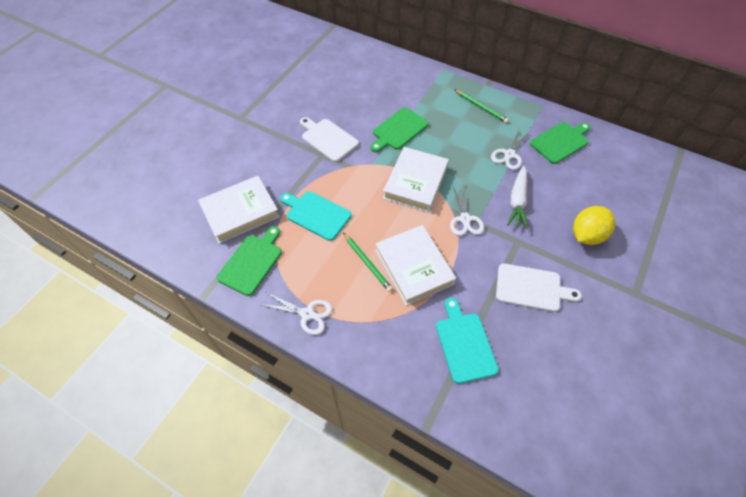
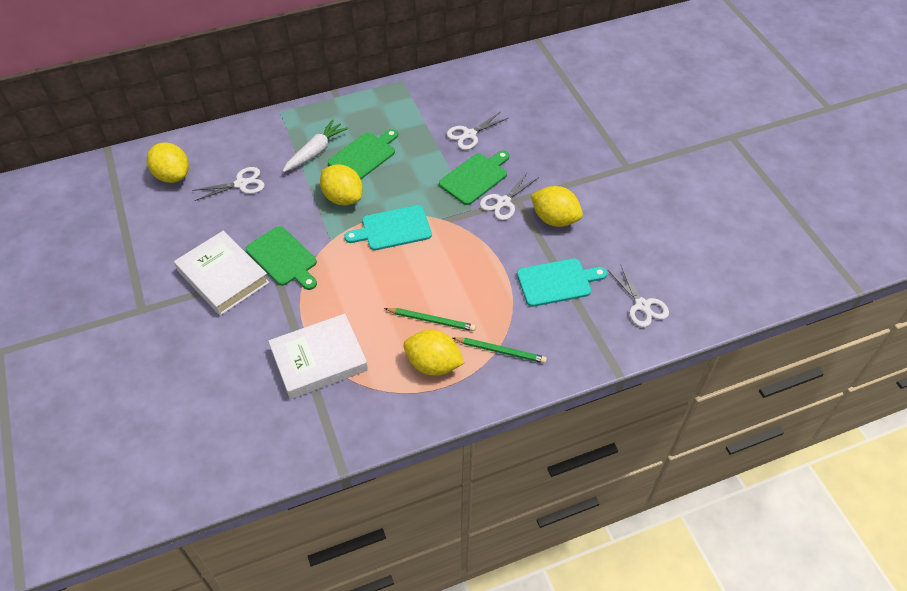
white book: 3 -> 2
white cutting board: 2 -> 0
white scissors: 3 -> 4
yellow lemon: 1 -> 4

